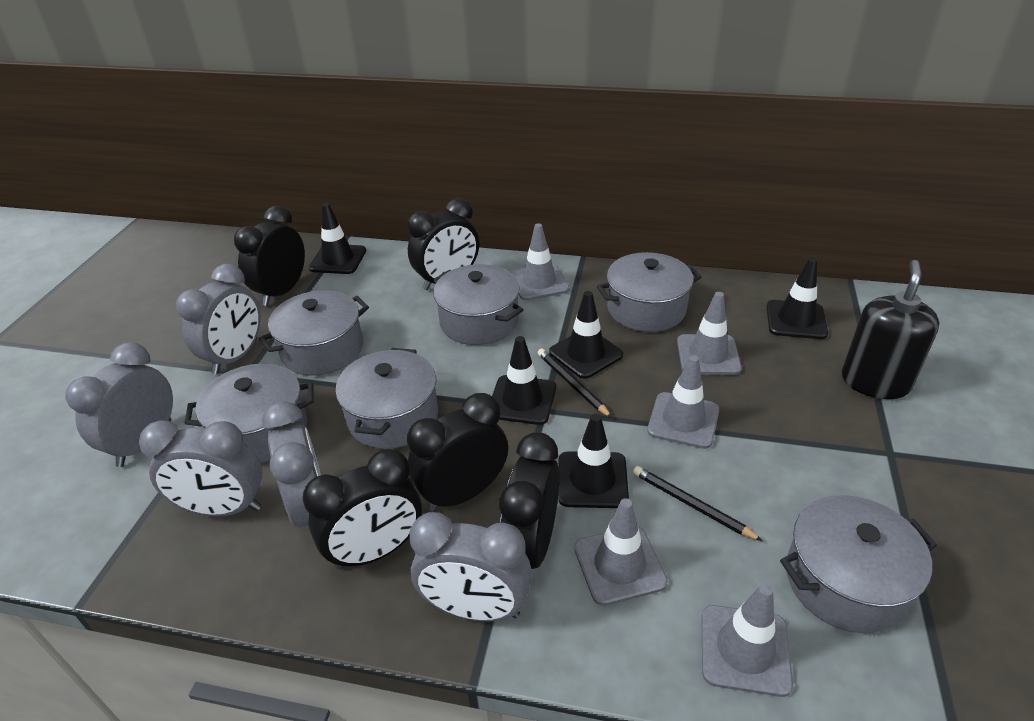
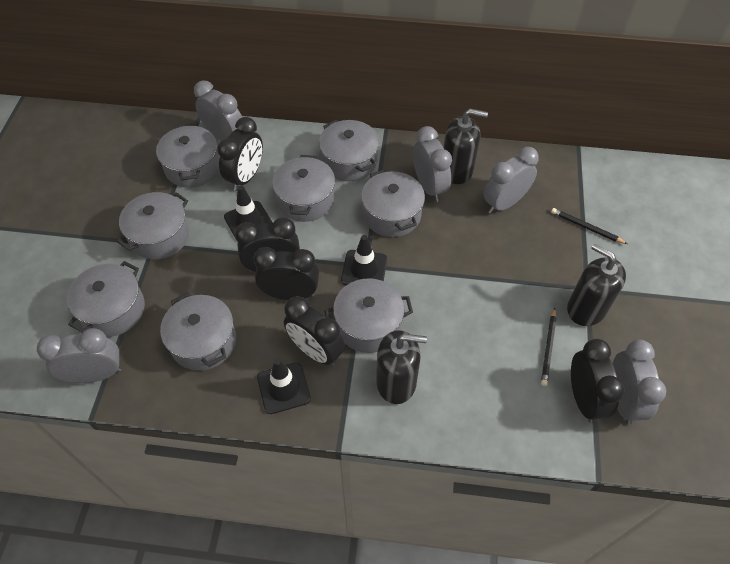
black soap dispenser: 1 -> 3
black traffic cone: 5 -> 3
grey pot: 6 -> 8
grey traffic cone: 5 -> 0

